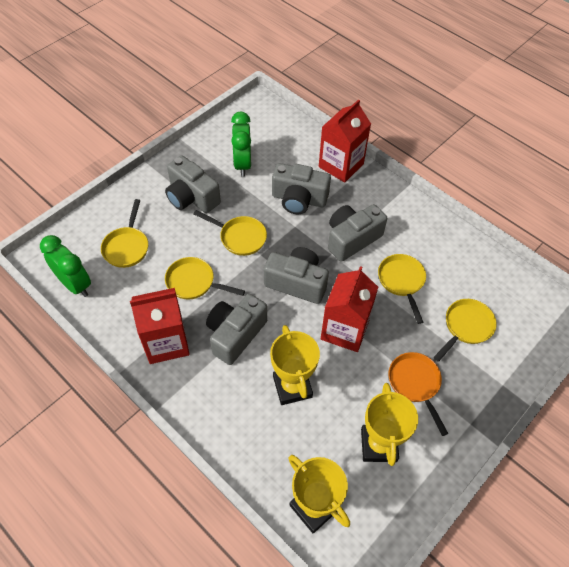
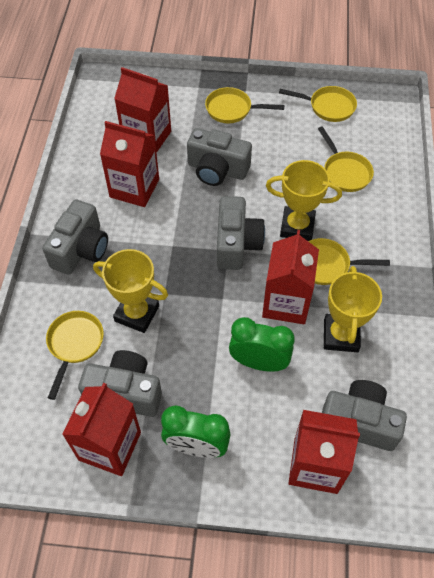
orange pan: 1 -> 0
red carton: 3 -> 5

